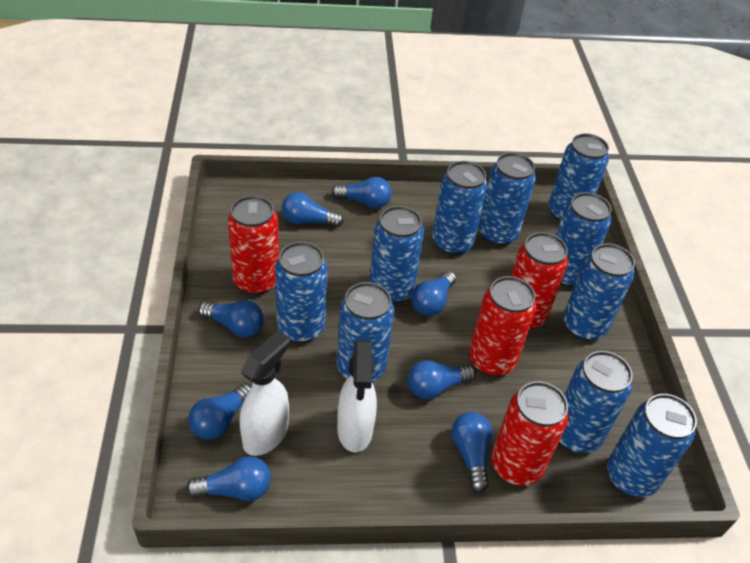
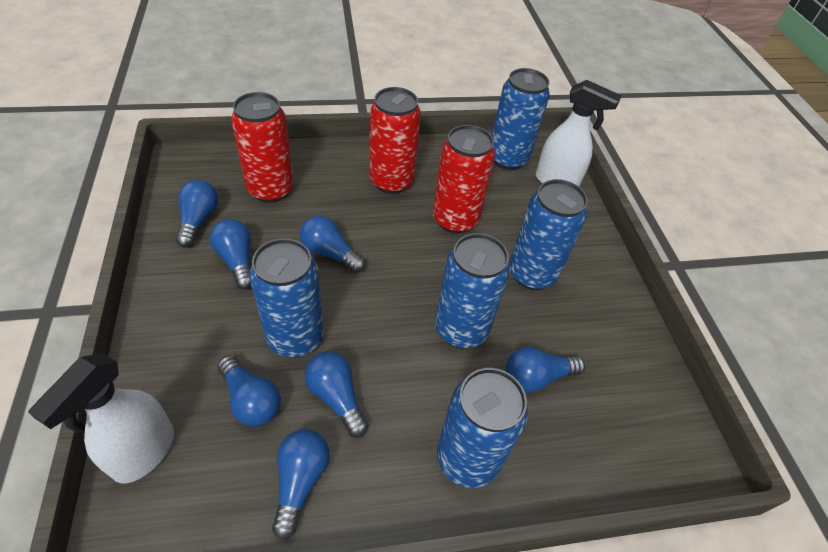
blue can: 10 -> 5
blue light bulb: 8 -> 7
red can: 4 -> 3

